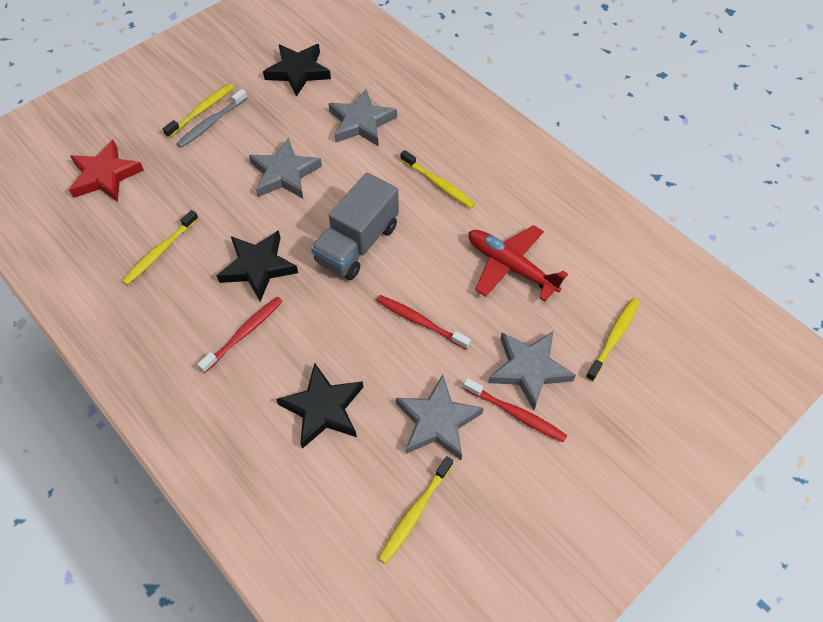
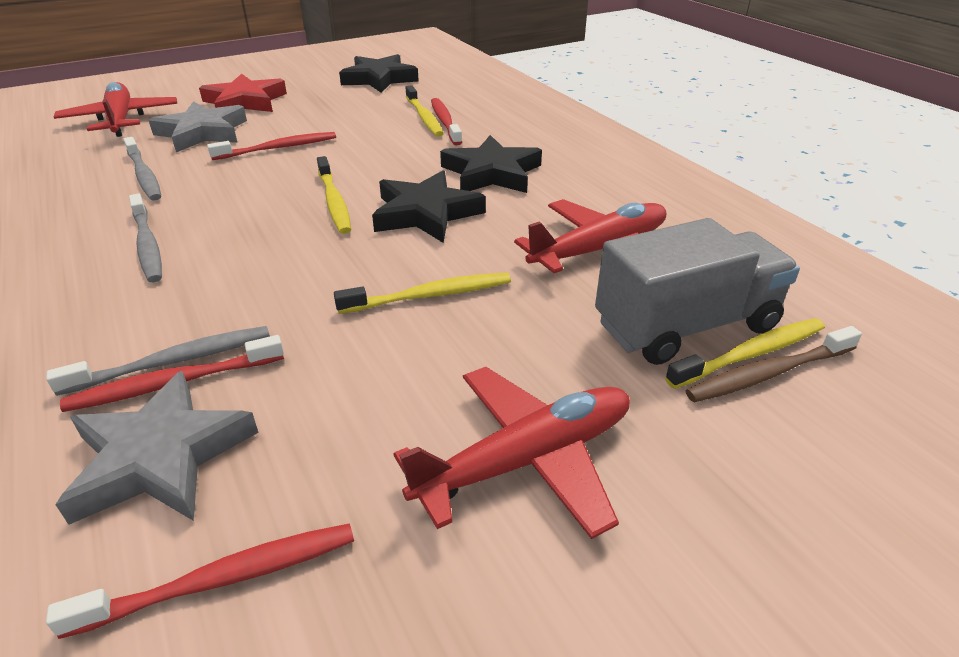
brown toothbrush: 0 -> 1
grey star: 4 -> 2
grey toothbrush: 1 -> 3
red plane: 1 -> 3
red toothbrush: 3 -> 4
yellow toothbrush: 5 -> 4

